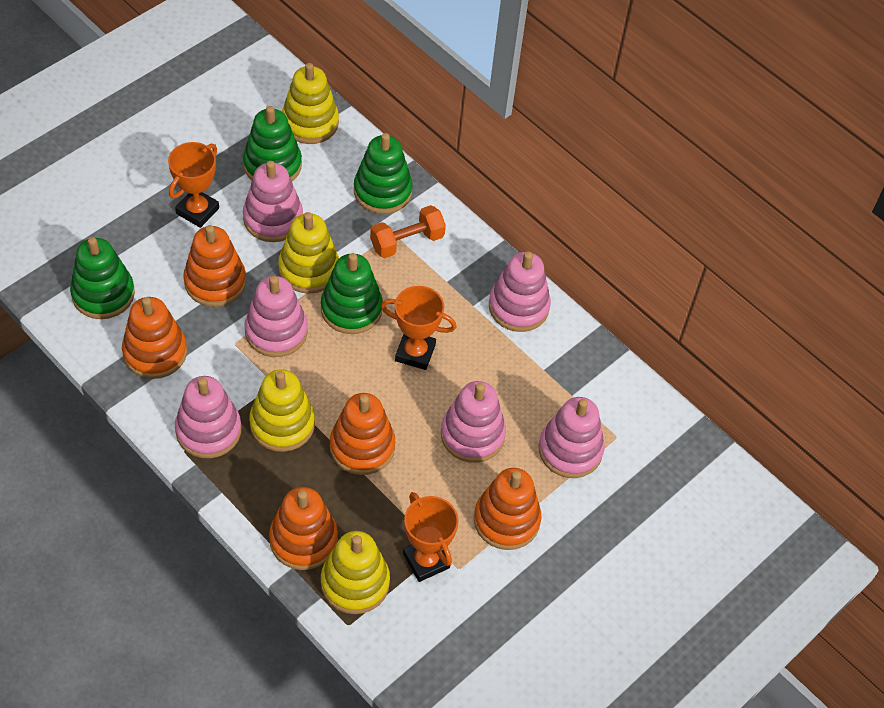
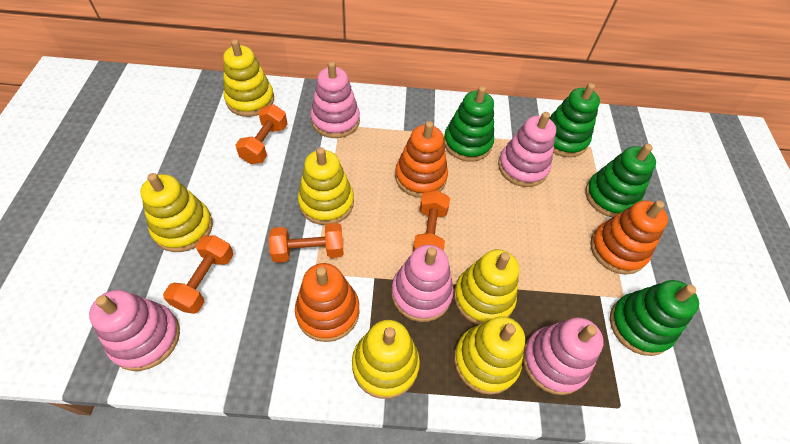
orange dumbbell: 1 -> 4
orange stacking toy: 5 -> 3
orange trophy: 3 -> 0
pink stacking toy: 6 -> 5
yellow stacking toy: 4 -> 6

